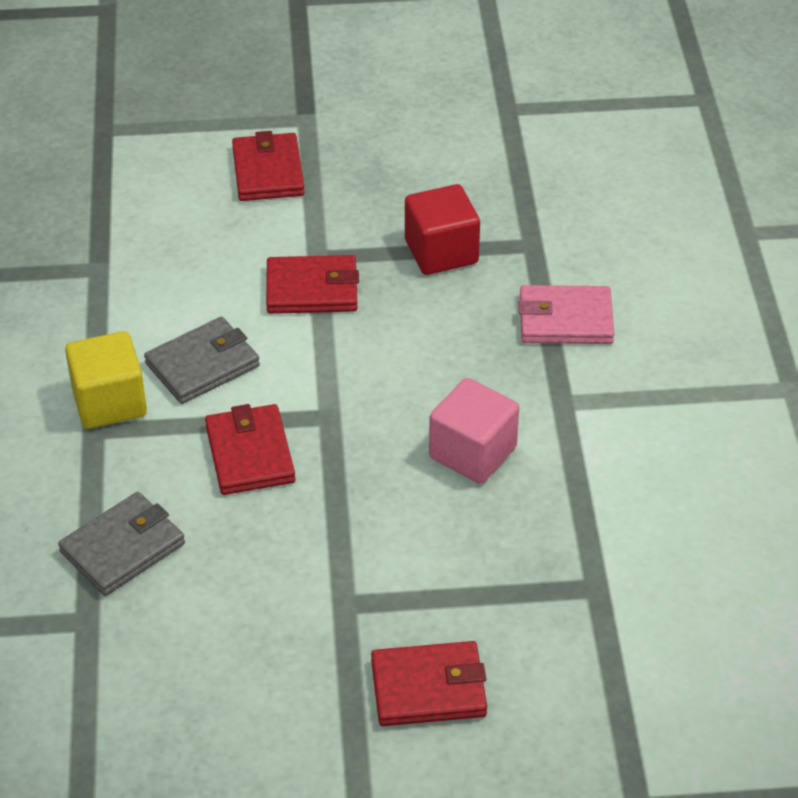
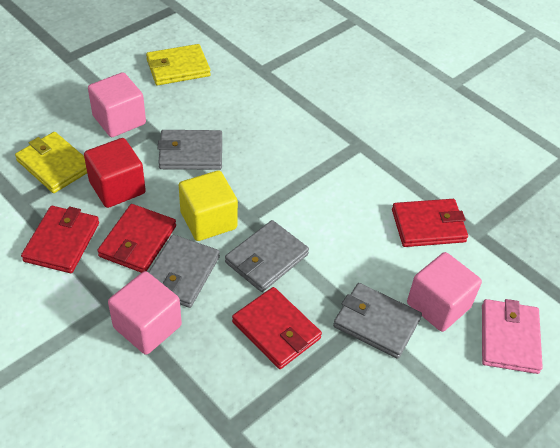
grey wallet: 2 -> 4
pink cube: 1 -> 3
yellow wallet: 0 -> 2

